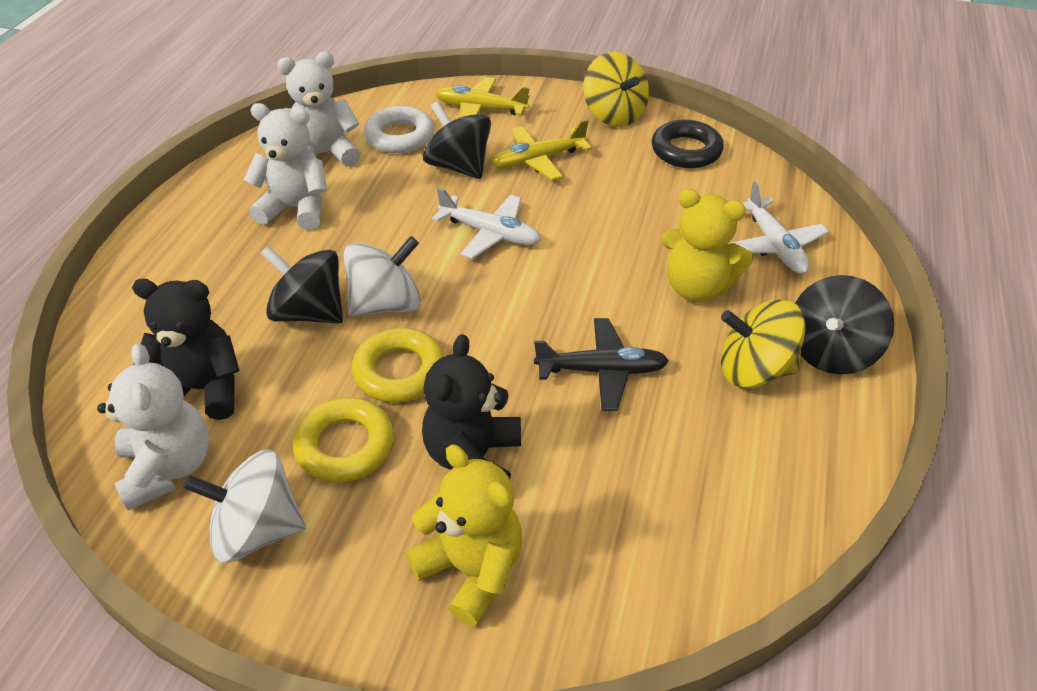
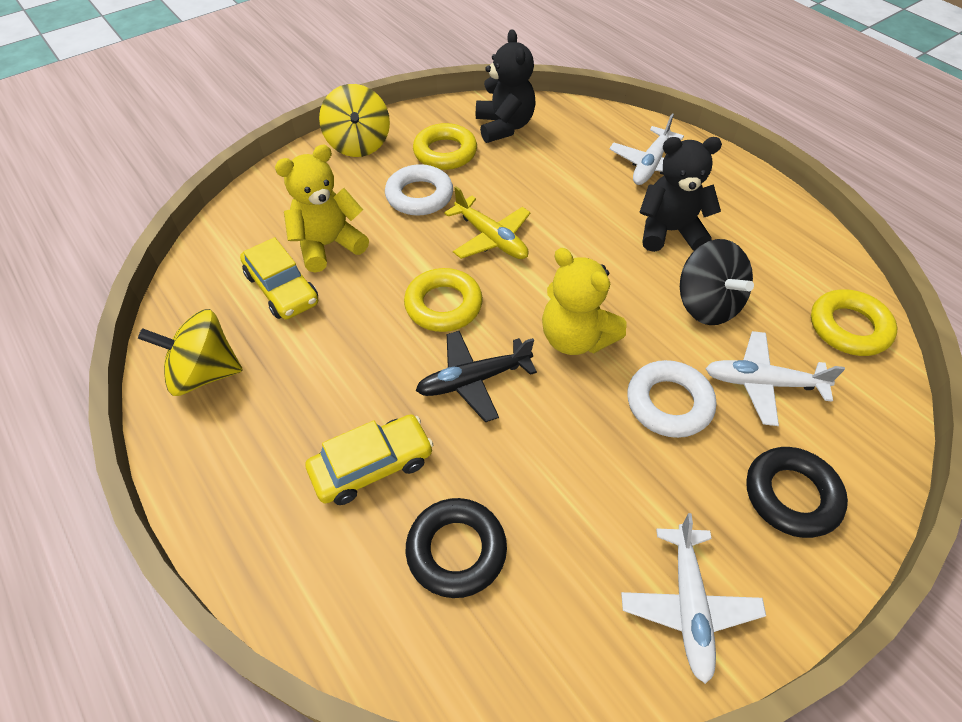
black ring: 1 -> 2
black spinning top: 3 -> 1
white plane: 2 -> 3
white ring: 1 -> 2
white spinning top: 2 -> 0
white teddy bear: 3 -> 0
yellow car: 0 -> 2
yellow plane: 2 -> 1
yellow ring: 2 -> 3

